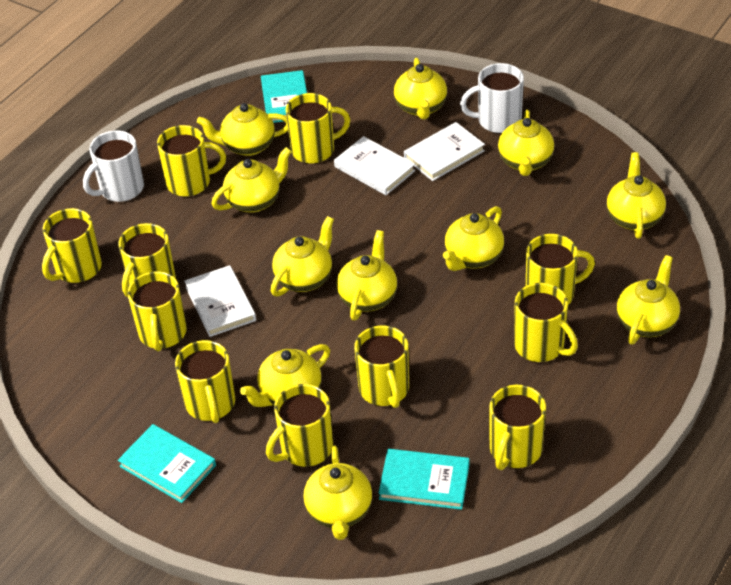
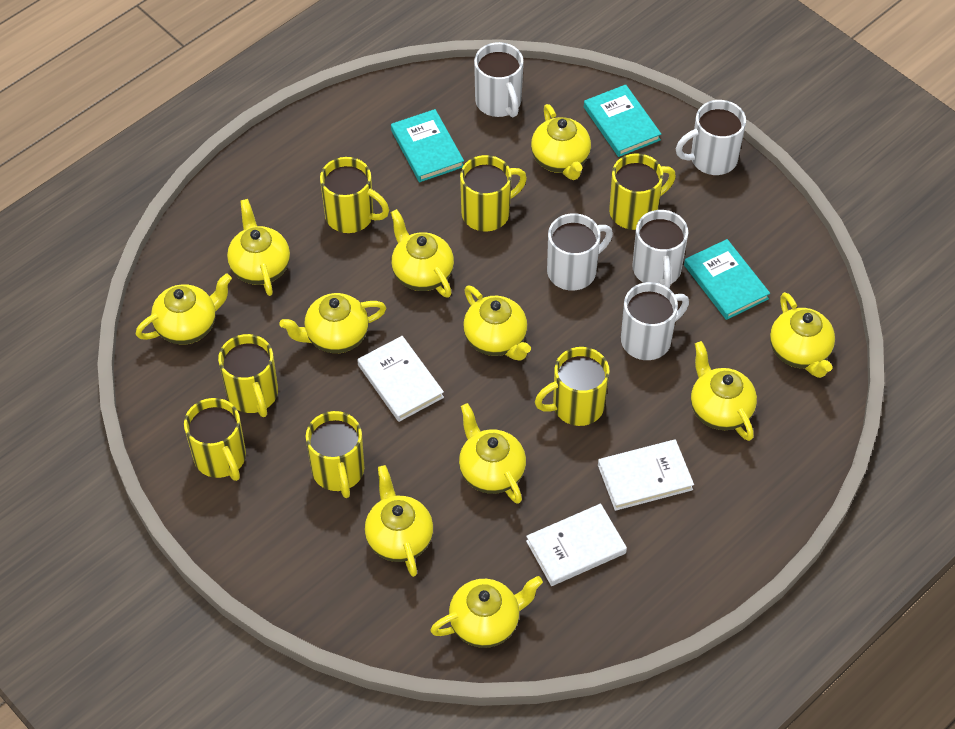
white mug: 2 -> 5
yellow mug: 11 -> 7

